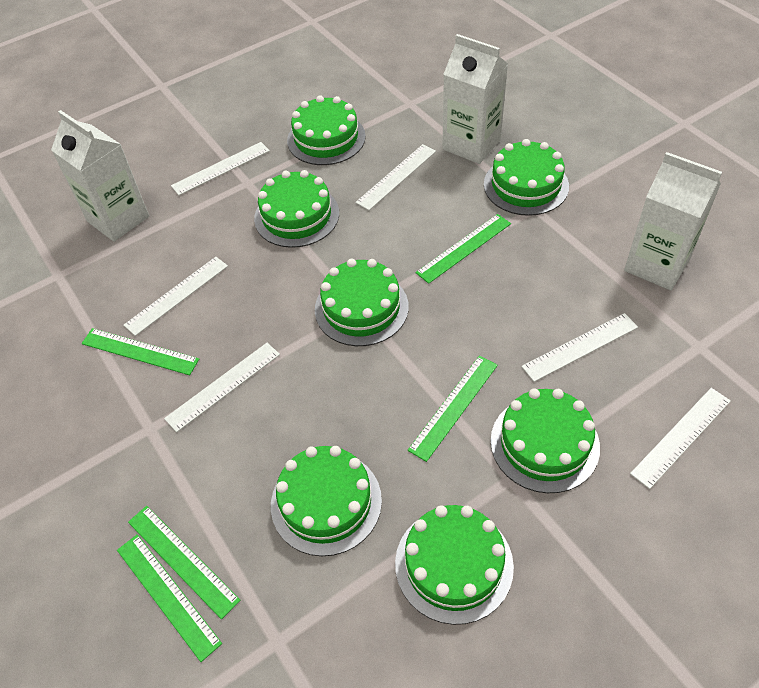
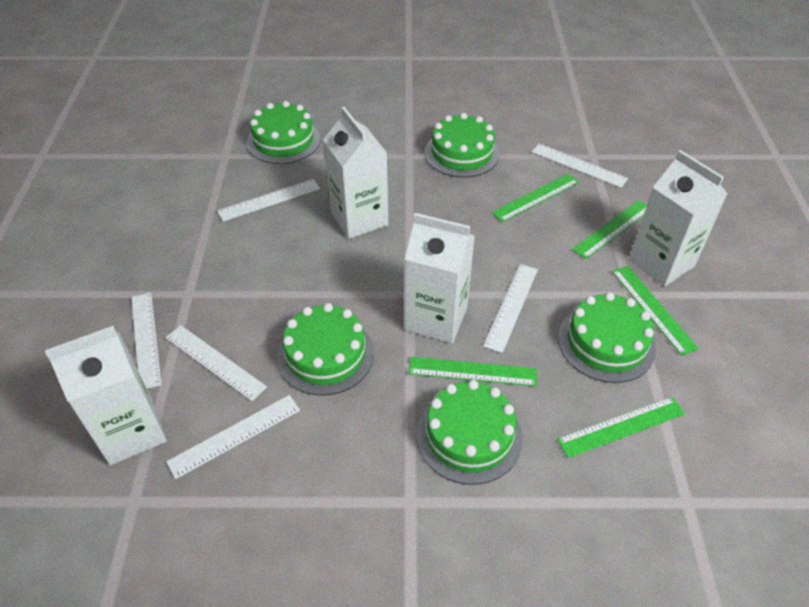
green cake: 7 -> 5
white carton: 3 -> 4

